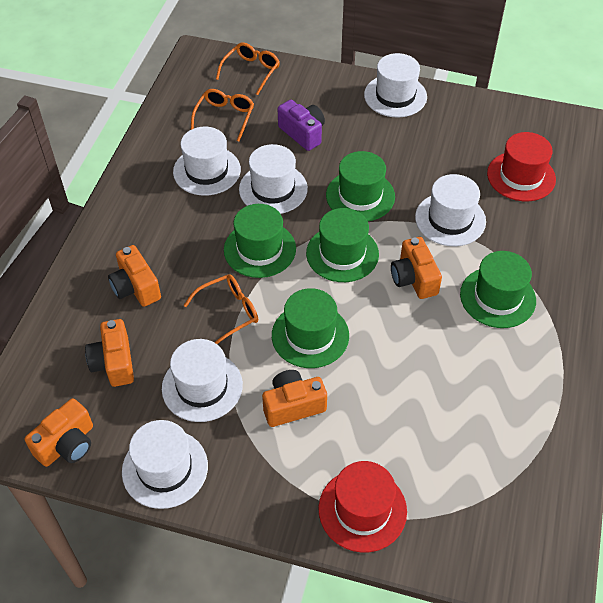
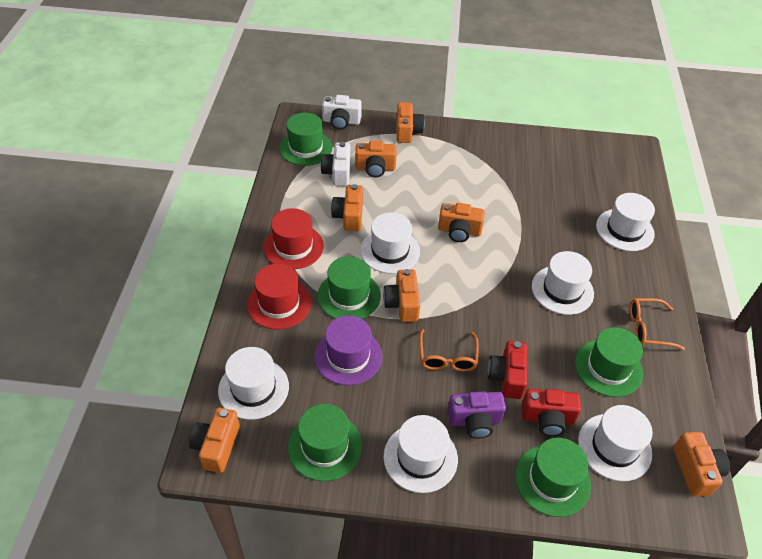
orange camera: 5 -> 7
orange glasses: 3 -> 2
purple hat: 0 -> 1
red camera: 0 -> 2
white camera: 0 -> 2

